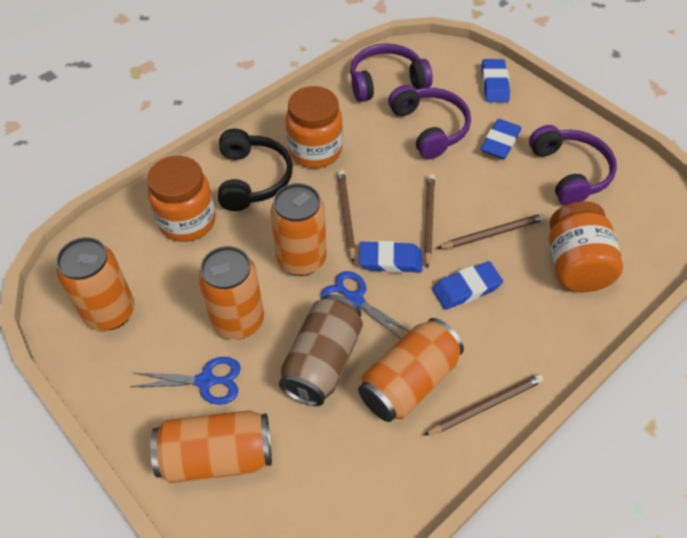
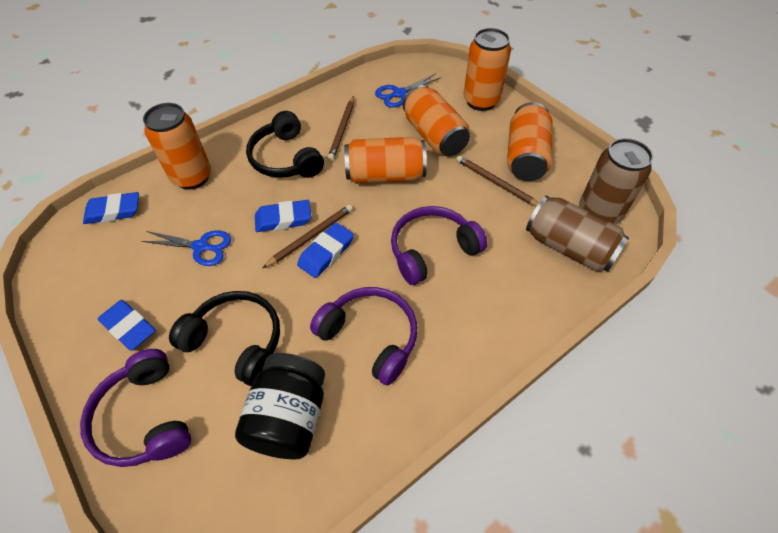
black headphones: 1 -> 2
black jar: 0 -> 1
brown can: 1 -> 2
brown pencil: 4 -> 3
orange jar: 3 -> 0

